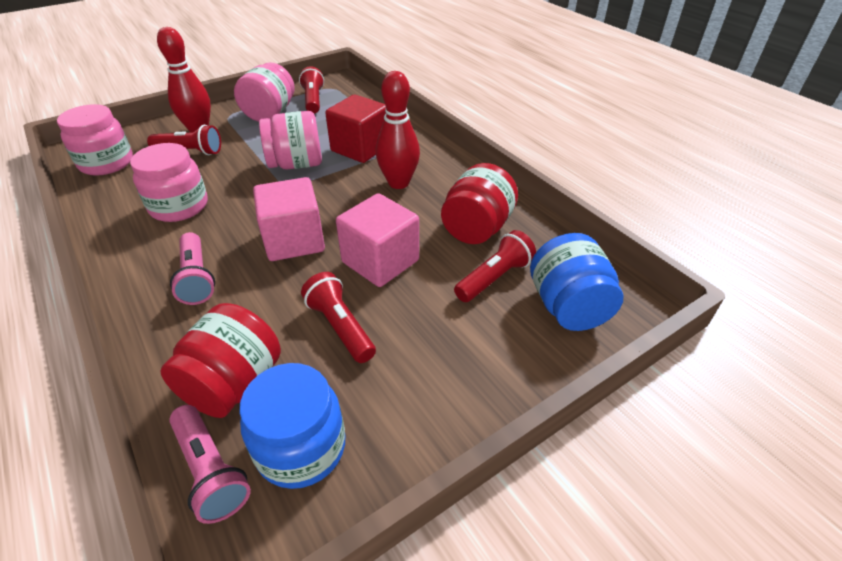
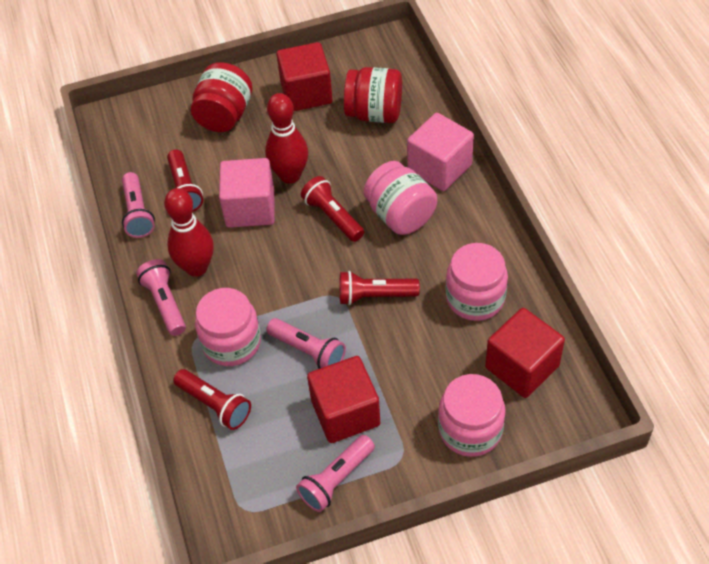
blue jar: 2 -> 0
pink flashlight: 2 -> 4
red cube: 1 -> 3

